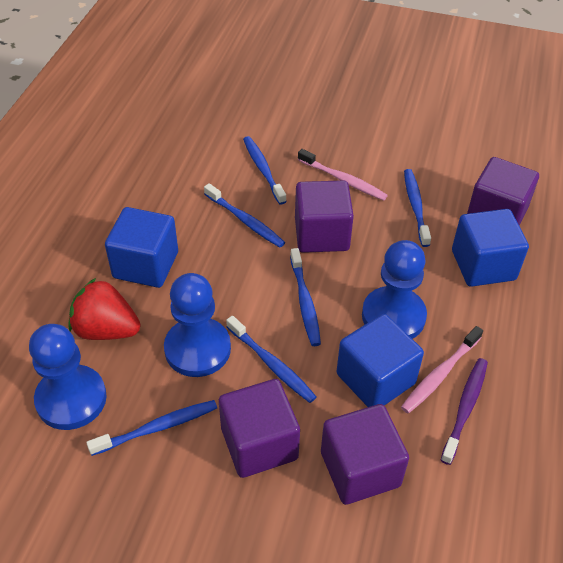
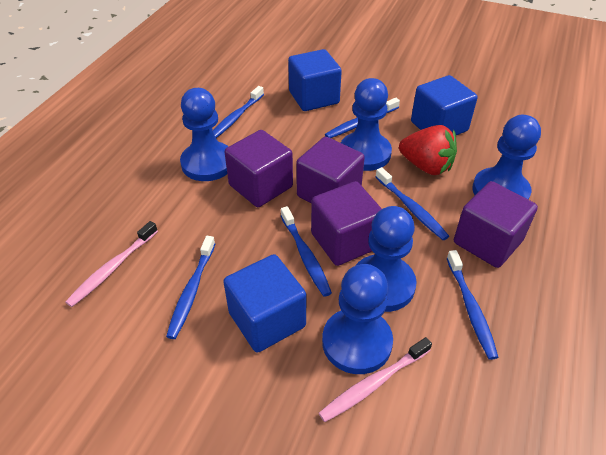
blue pawn: 3 -> 5
purple toothbrush: 1 -> 0

